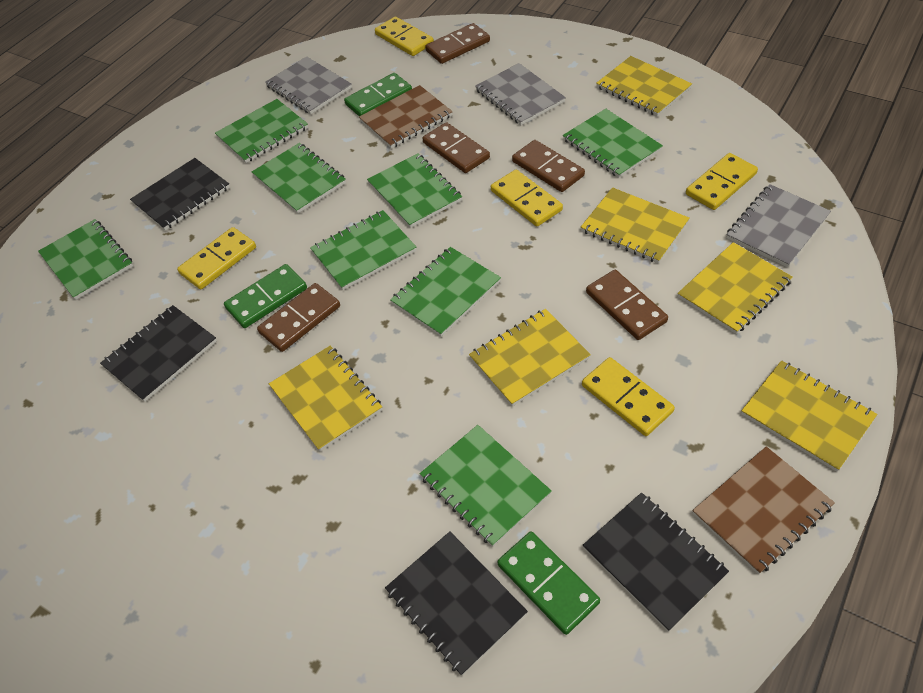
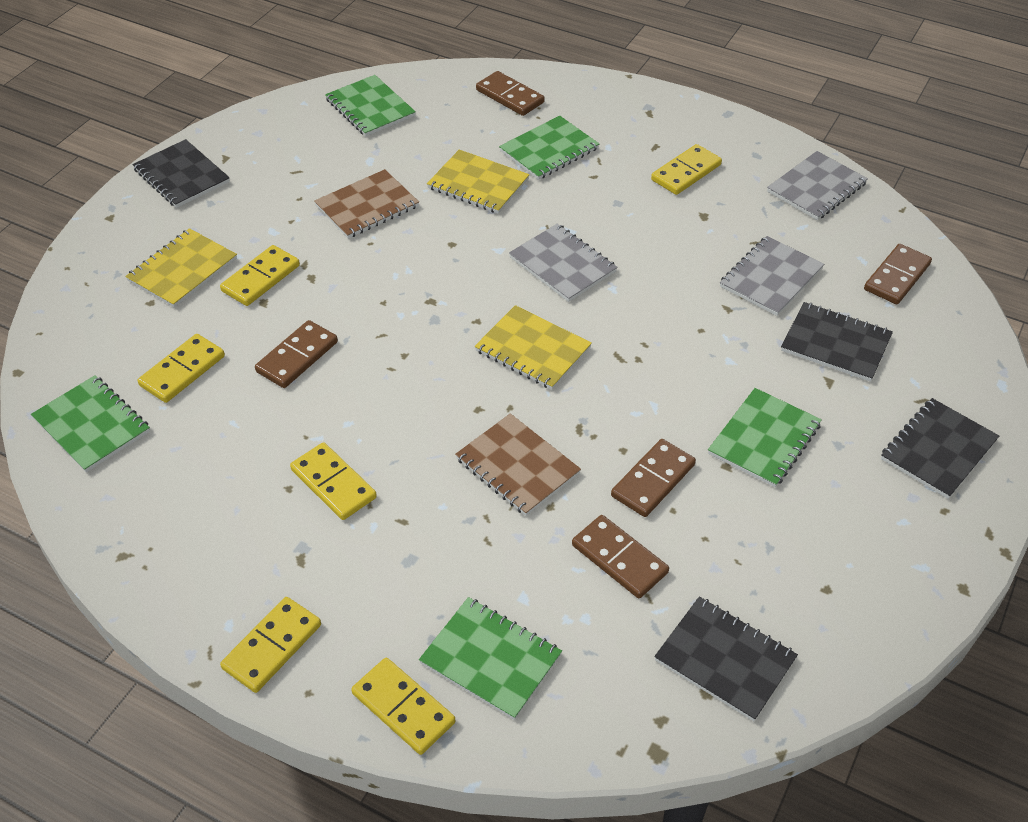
green domino: 3 -> 0
green notebook: 8 -> 5
yellow domino: 5 -> 6
yellow notebook: 6 -> 3

